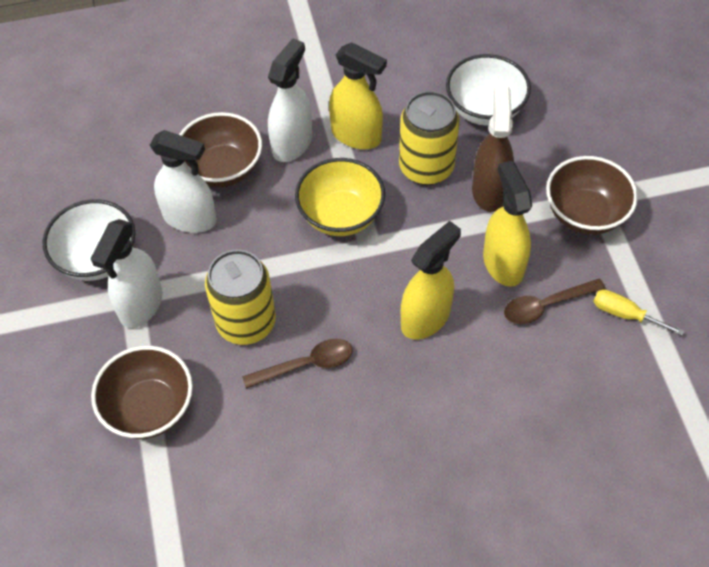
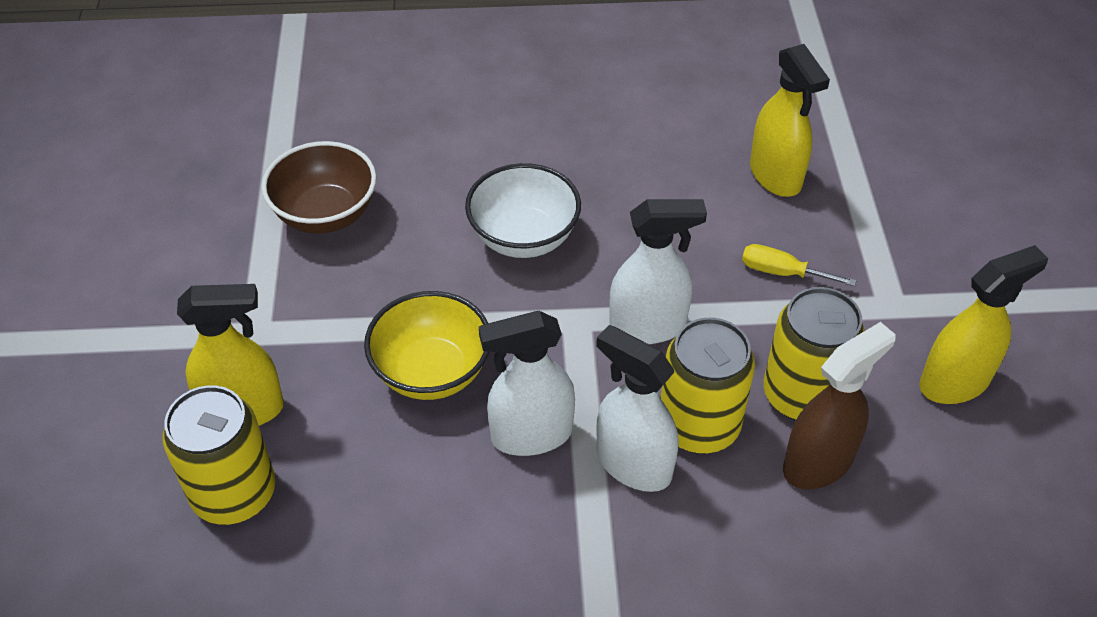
brown bowl: 3 -> 1
brown spoon: 2 -> 0
white bowl: 2 -> 1
yellow can: 2 -> 3

